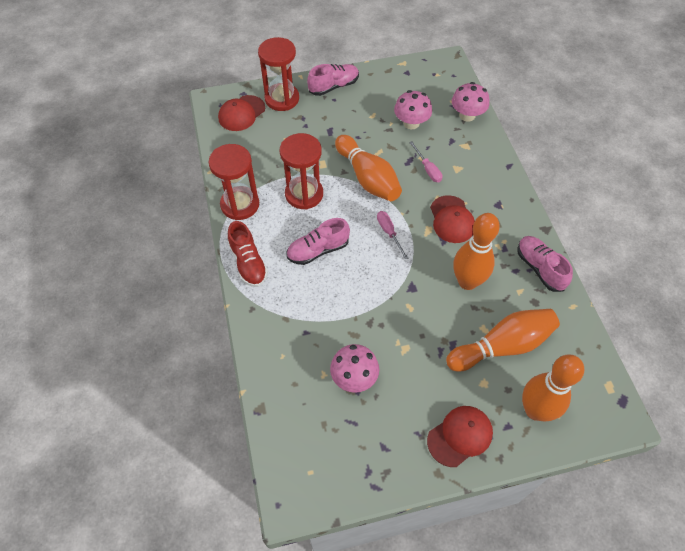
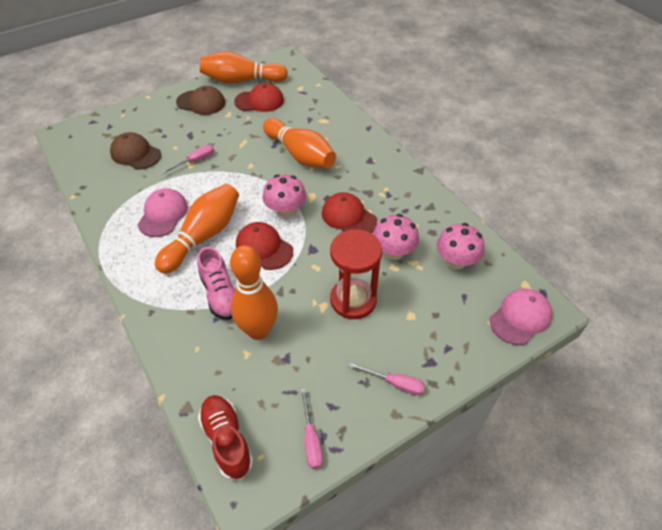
brown cap: 0 -> 2
pink cap: 0 -> 2
pink screwdriver: 2 -> 3
pink shoe: 3 -> 1
red hourglass: 3 -> 1

